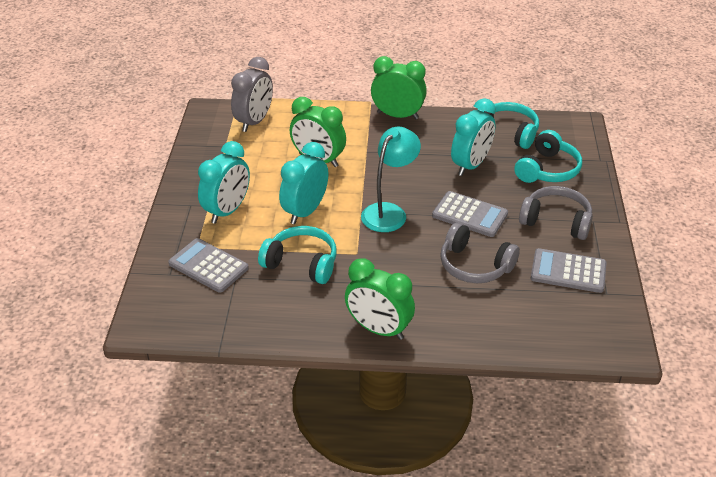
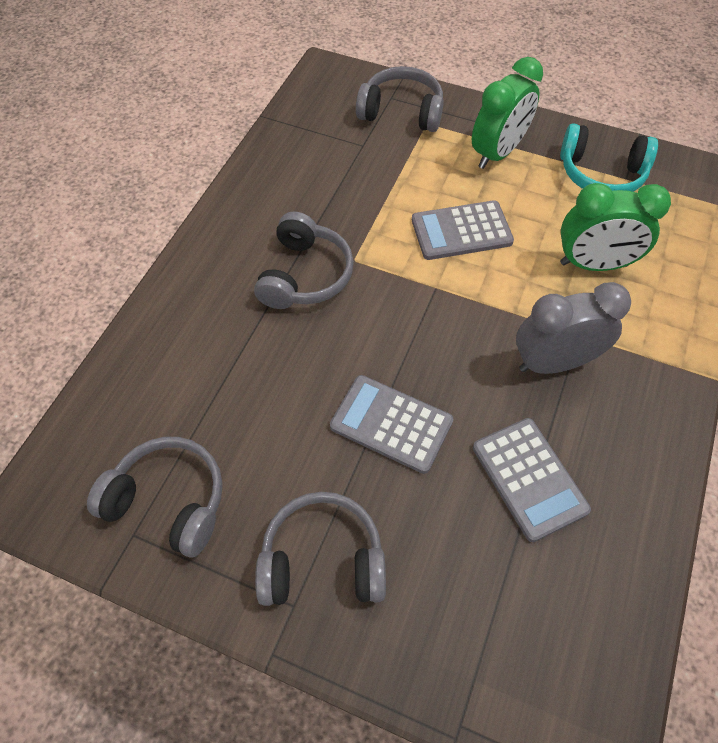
green clock: 3 -> 2
grey headphones: 2 -> 4
turquoise clock: 3 -> 0
turquoise headphones: 3 -> 1
turquoise lamp: 1 -> 0

